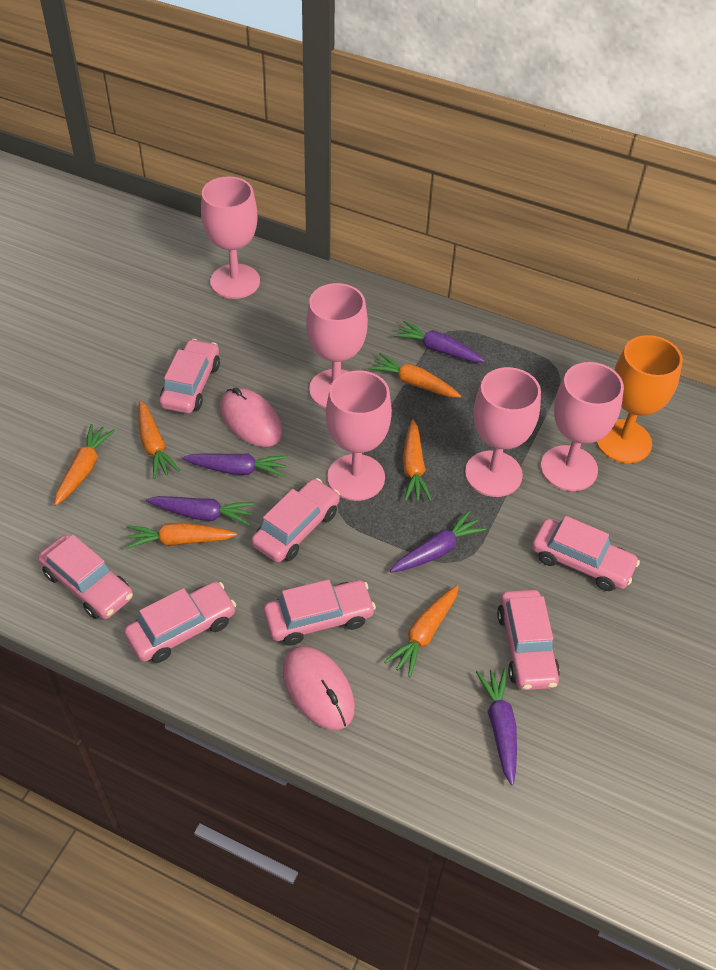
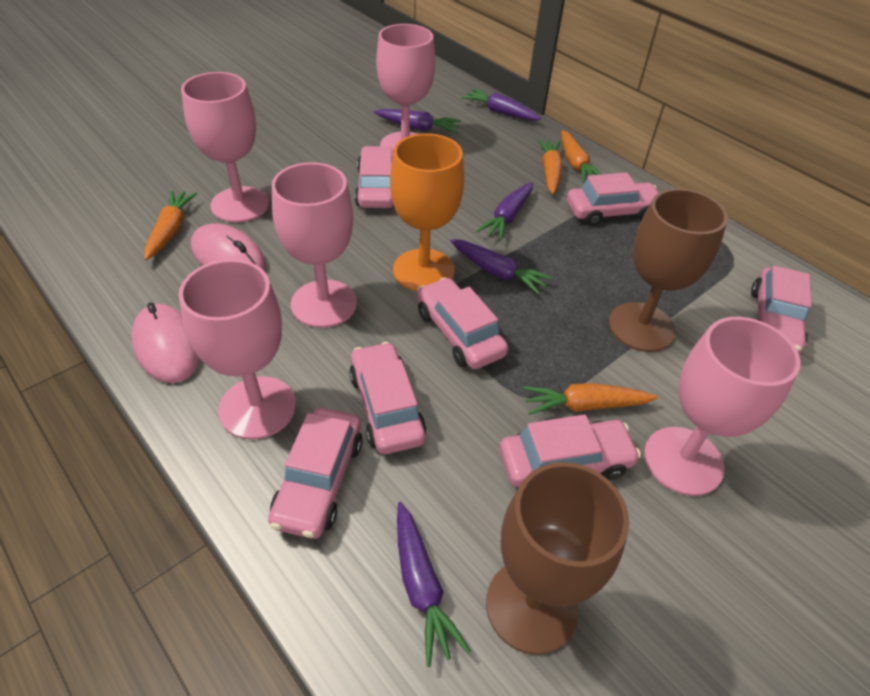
brown goblet: 0 -> 2
orange carrot: 6 -> 4

